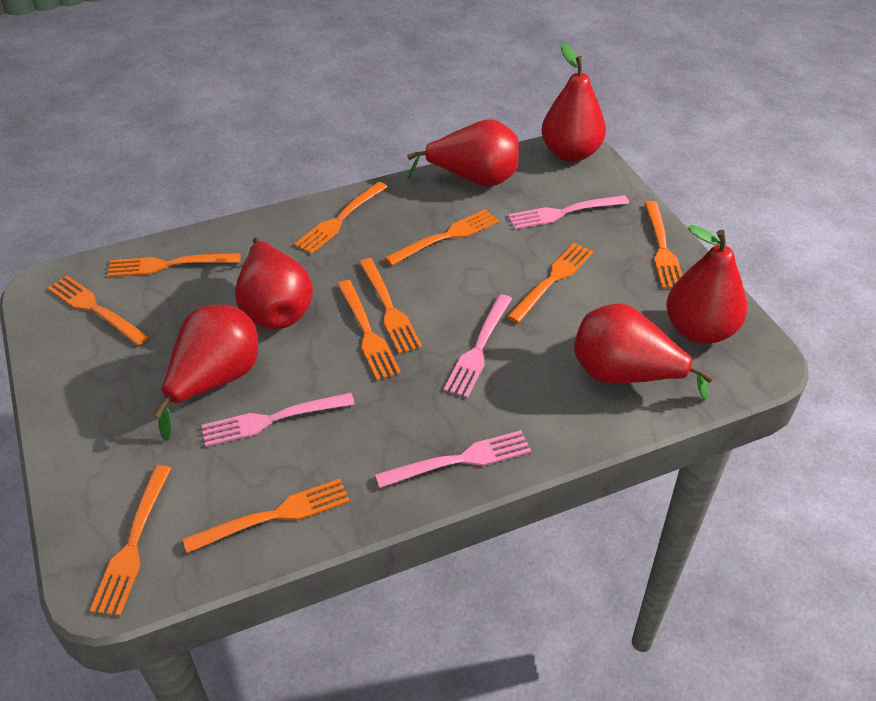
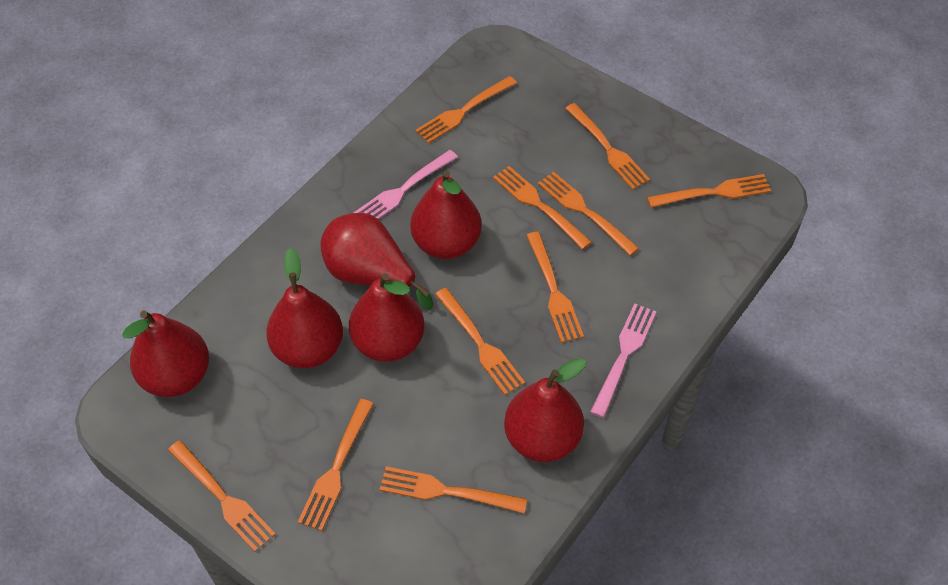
pink fork: 4 -> 2

